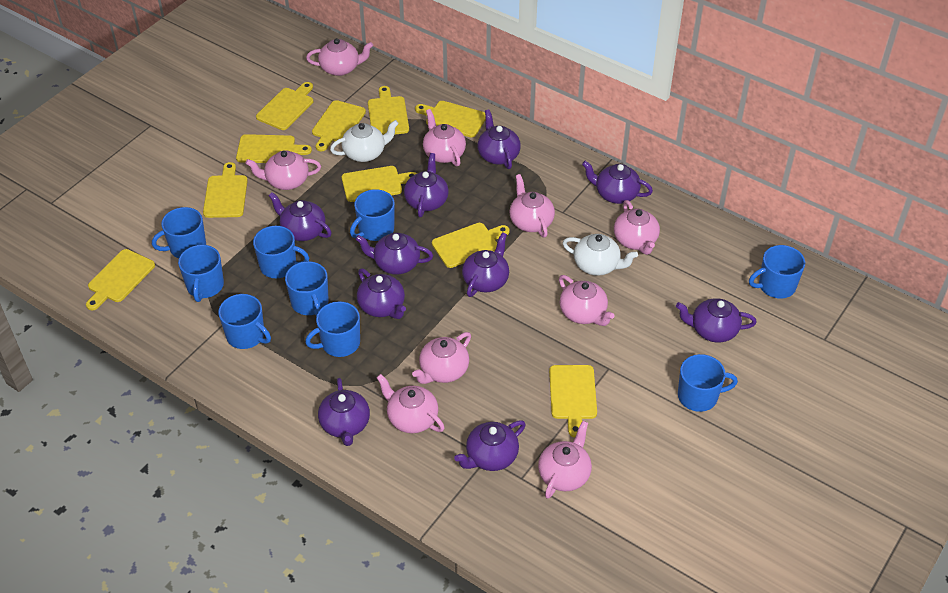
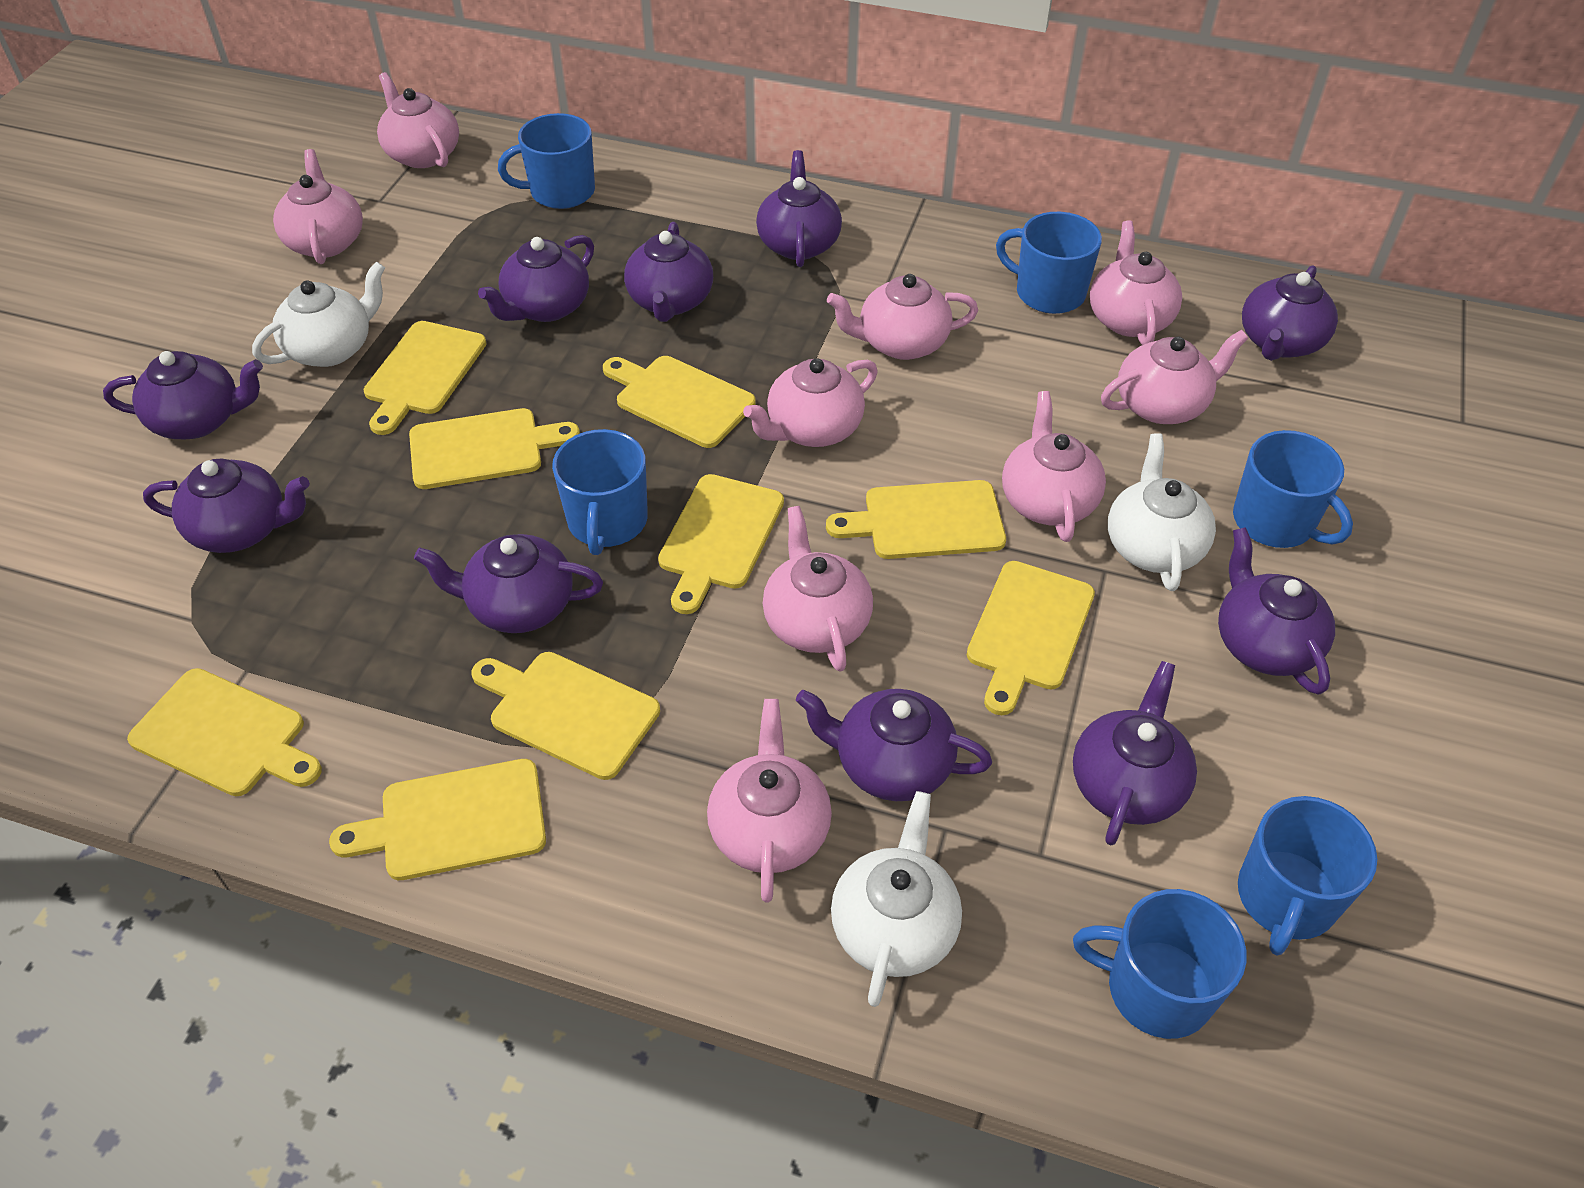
blue mug: 9 -> 6
white teapot: 2 -> 3
yellow cutting board: 10 -> 9

